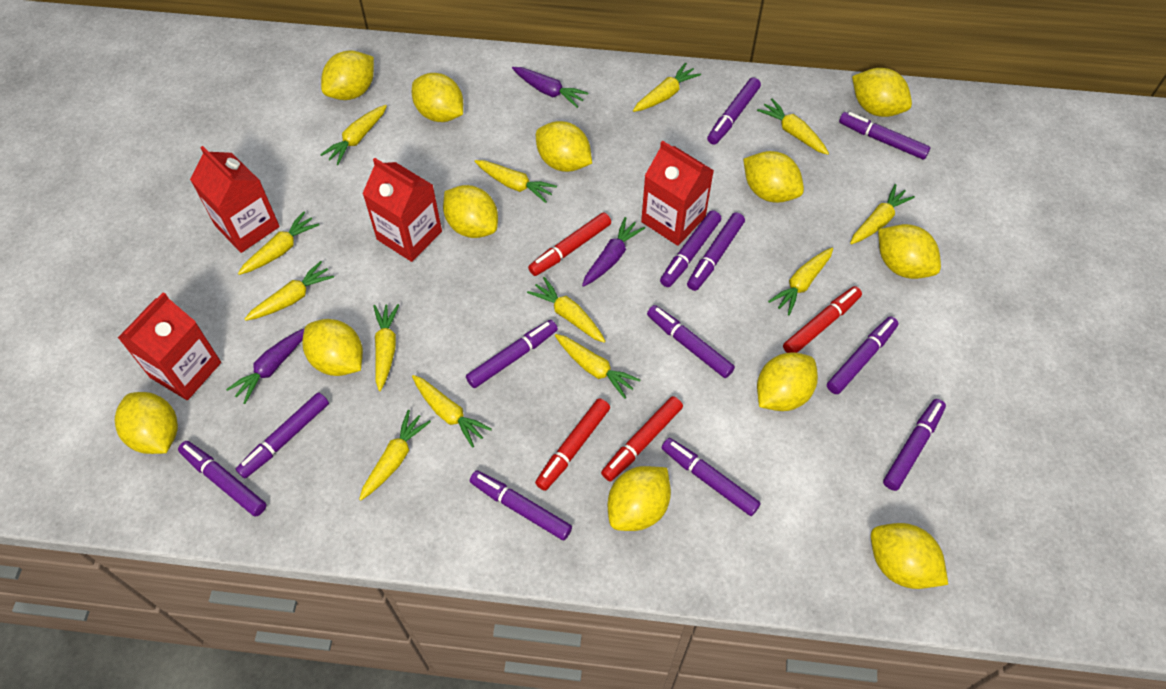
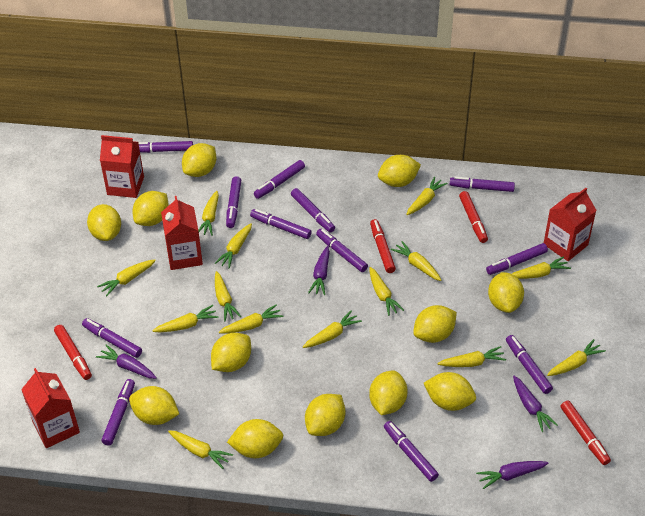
purple carrot: 3 -> 4
yellow carrot: 13 -> 14

